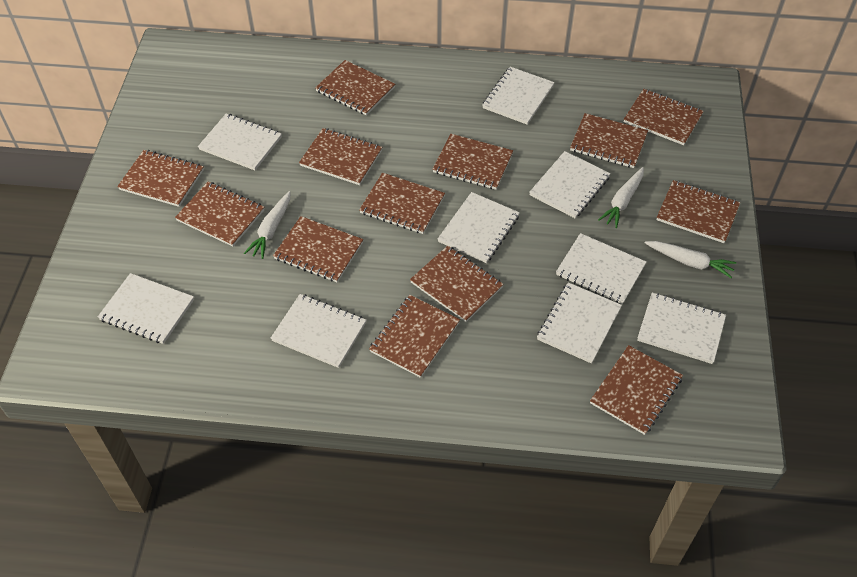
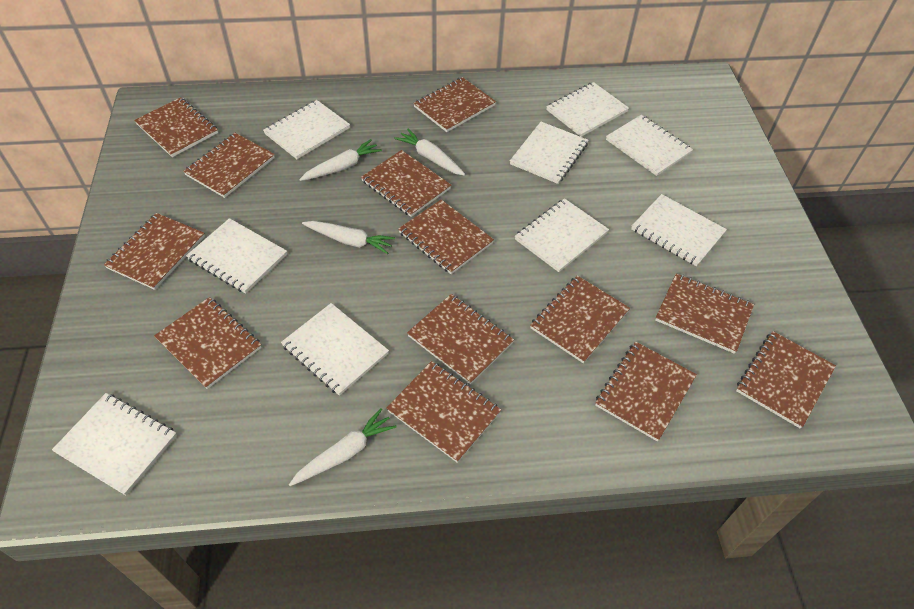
white carrot: 3 -> 4

